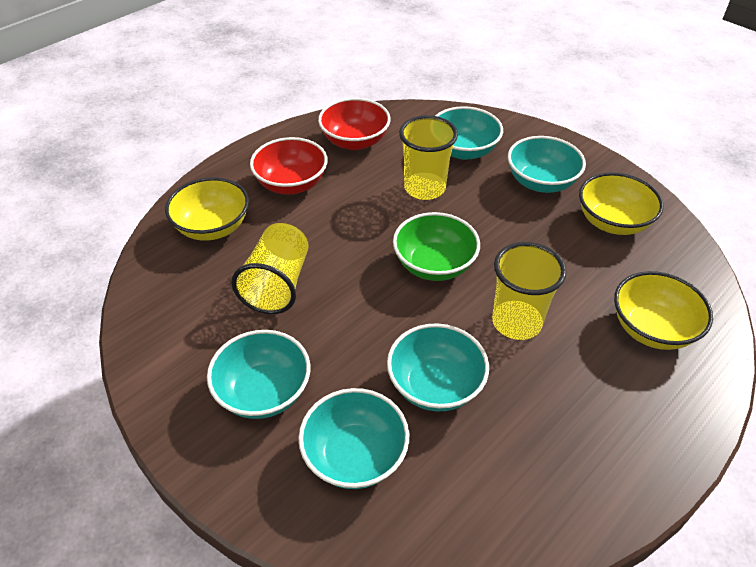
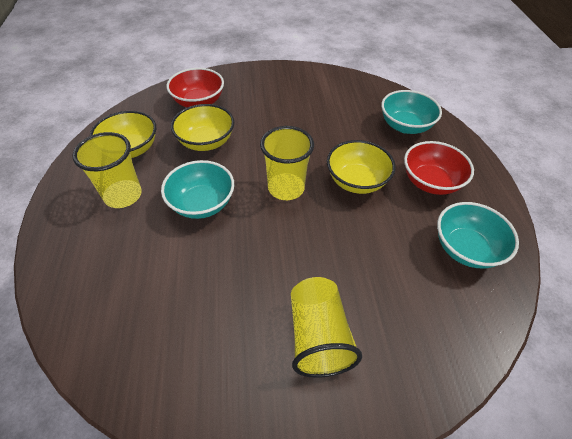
green bowl: 1 -> 0
turquoise bowl: 5 -> 3

